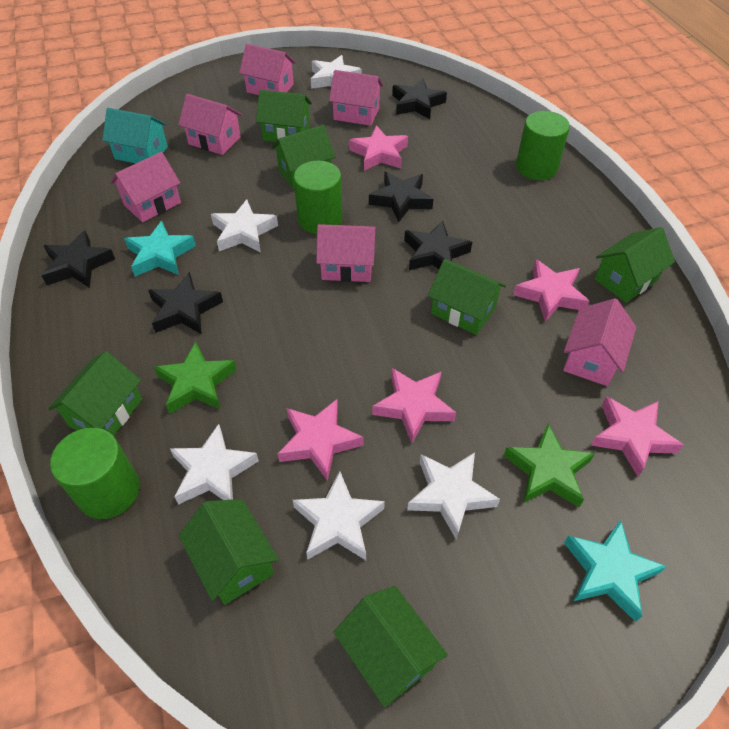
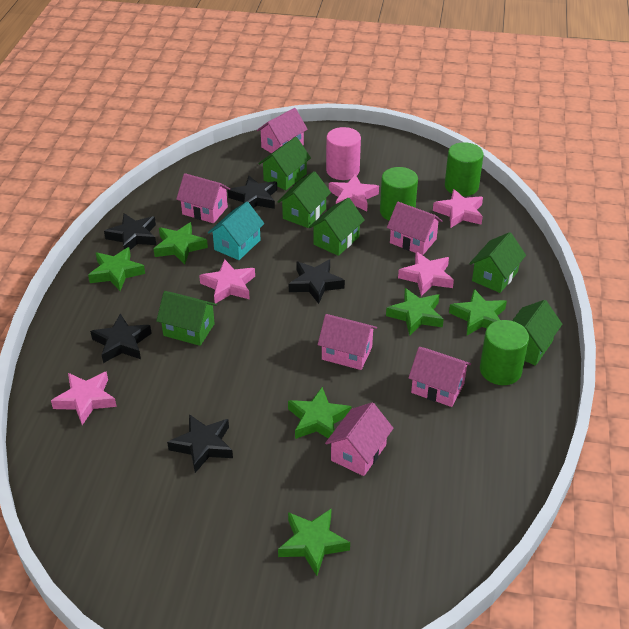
green house: 7 -> 6
green star: 2 -> 6
pink cylinder: 0 -> 1
turquoise star: 2 -> 0
white star: 5 -> 0

